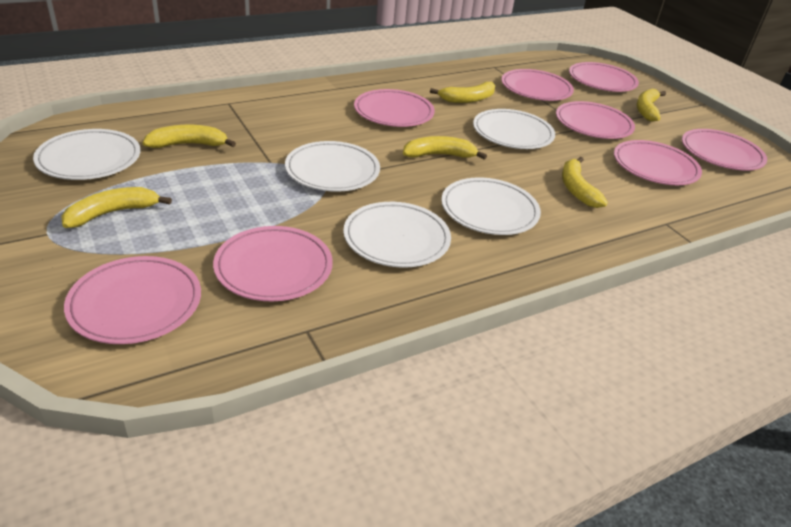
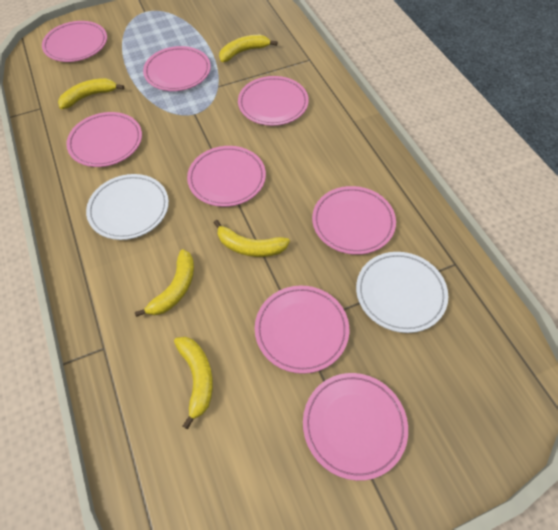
white plate: 5 -> 2
yellow banana: 6 -> 5

